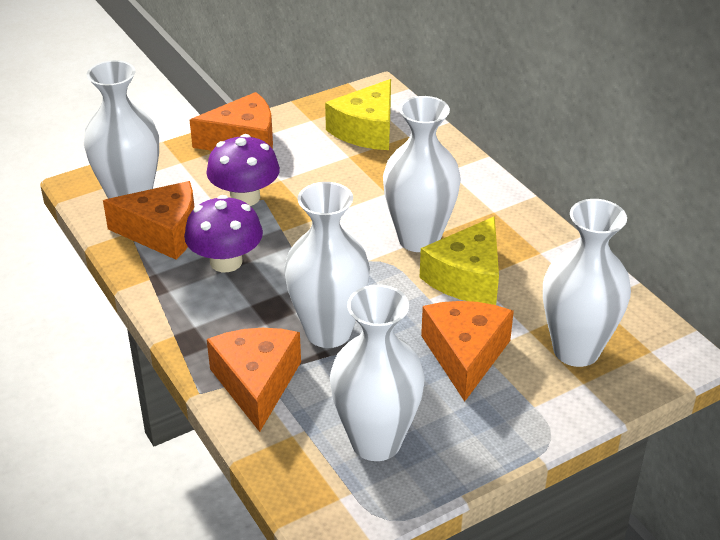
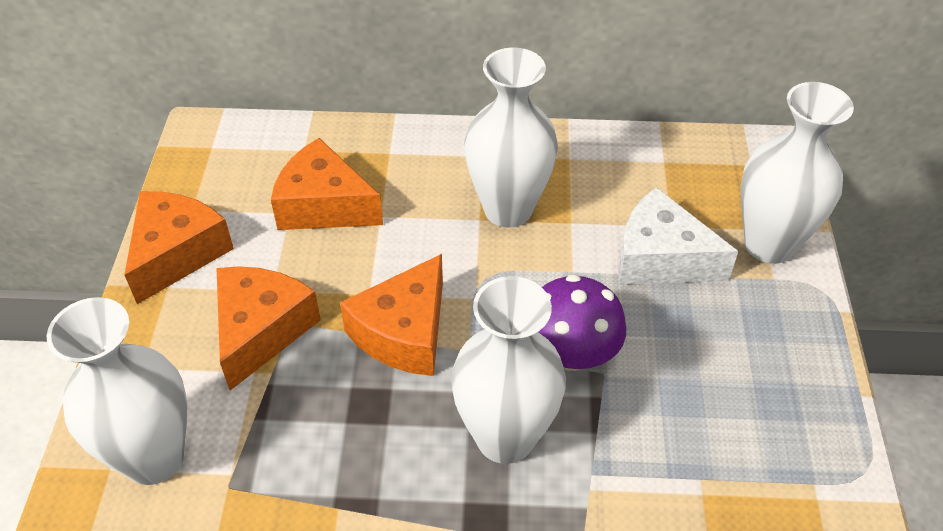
purple mushroom: 2 -> 1
white cheese: 0 -> 1
white vase: 5 -> 4
yellow cheese: 2 -> 0

